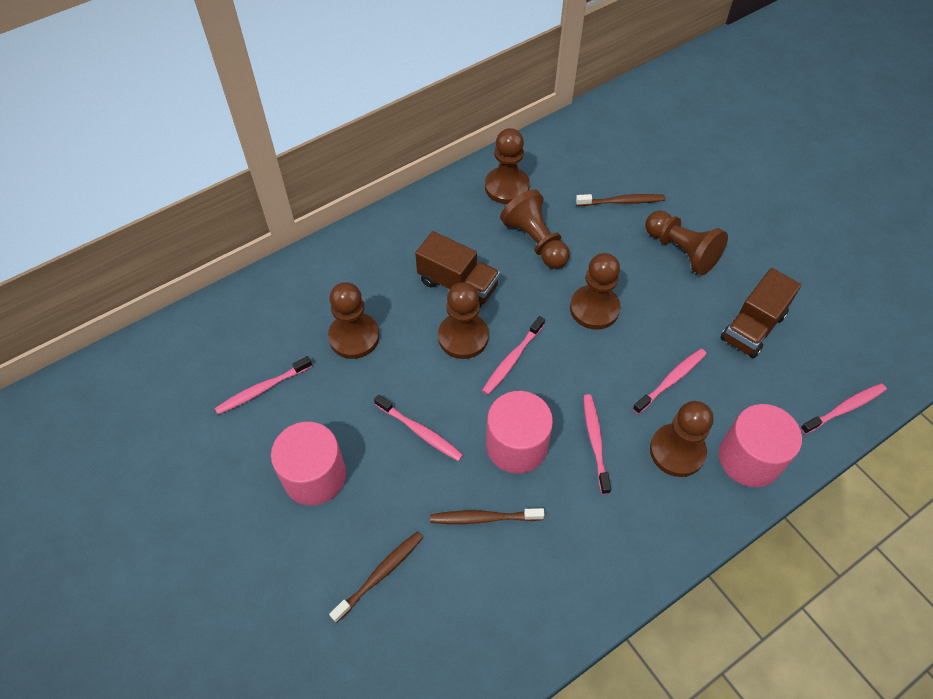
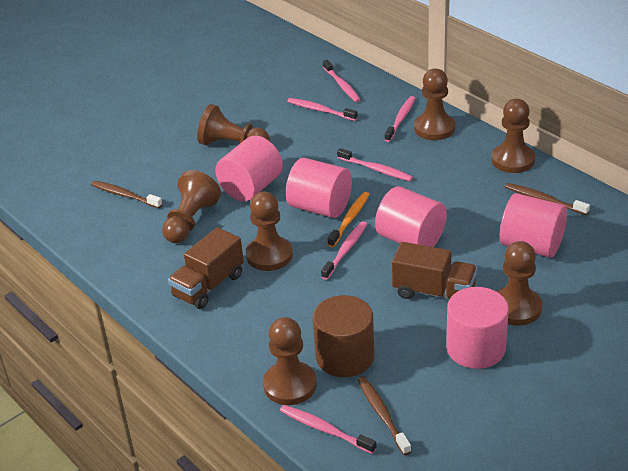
brown cylinder: 0 -> 1
orange toothbrush: 0 -> 1
pink cylinder: 3 -> 5

